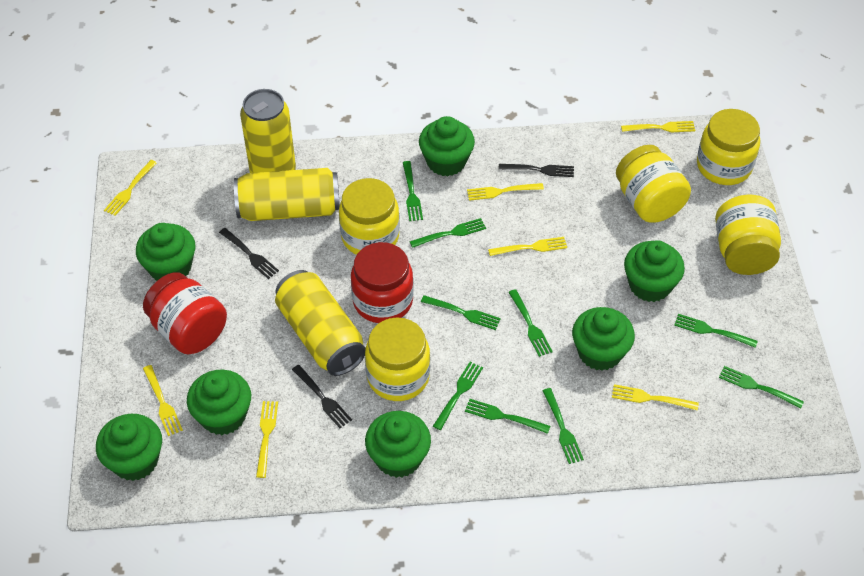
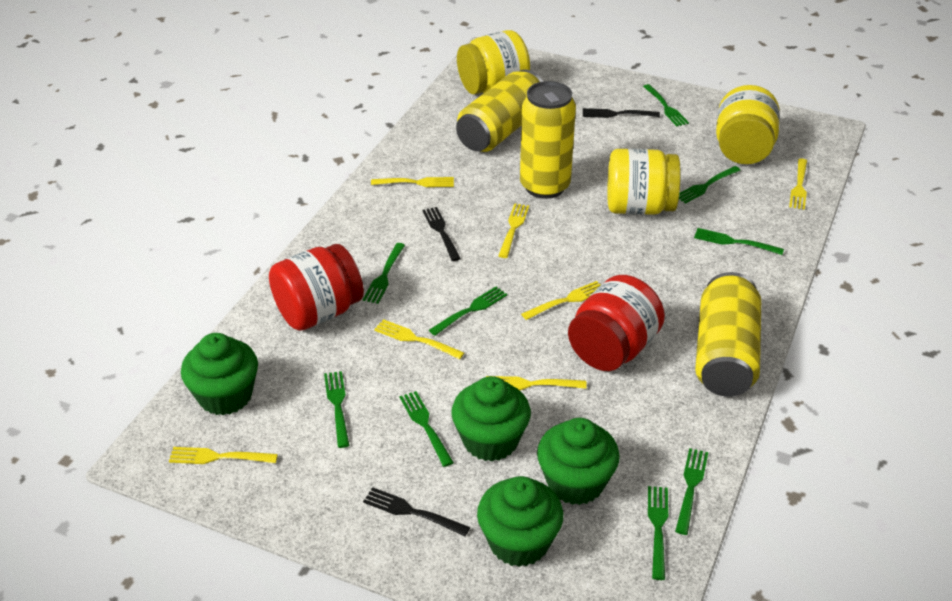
green cupcake: 7 -> 4
yellow jar: 5 -> 3

